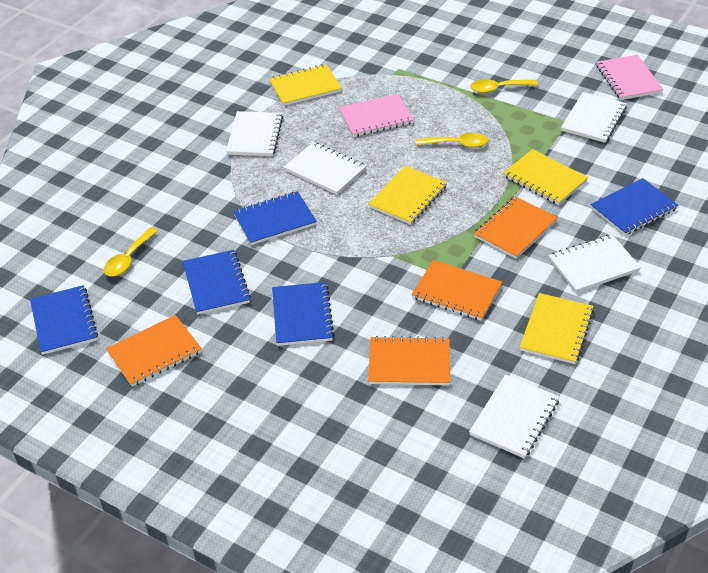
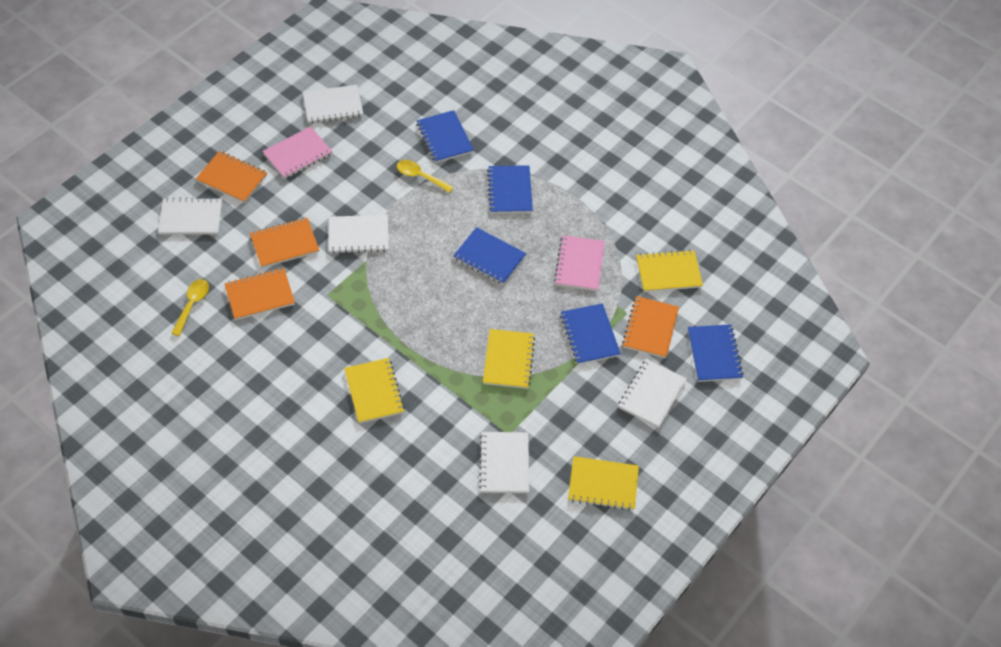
yellow spoon: 3 -> 2

